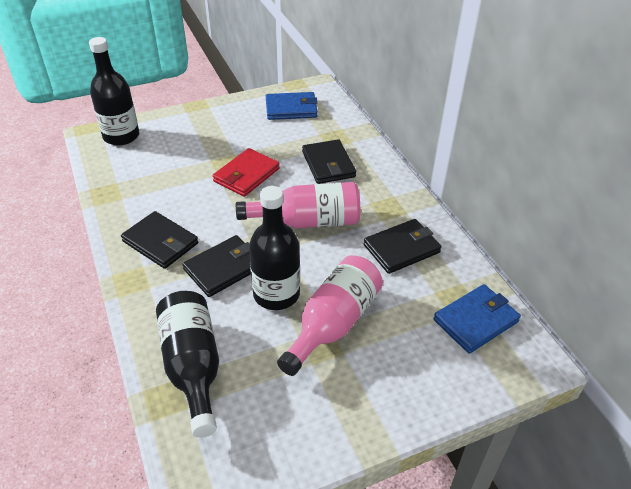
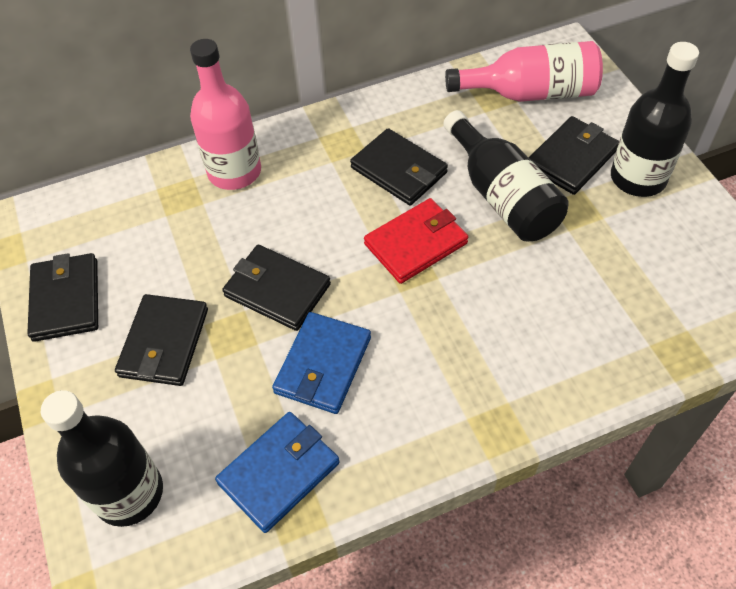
black wallet: 4 -> 5

